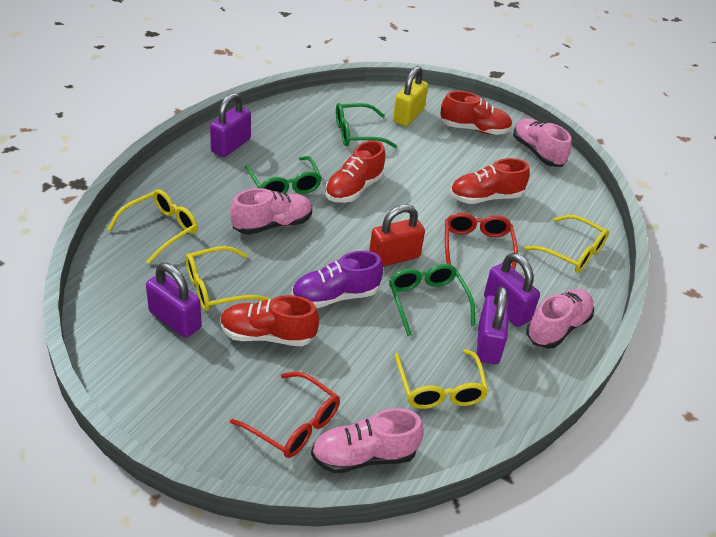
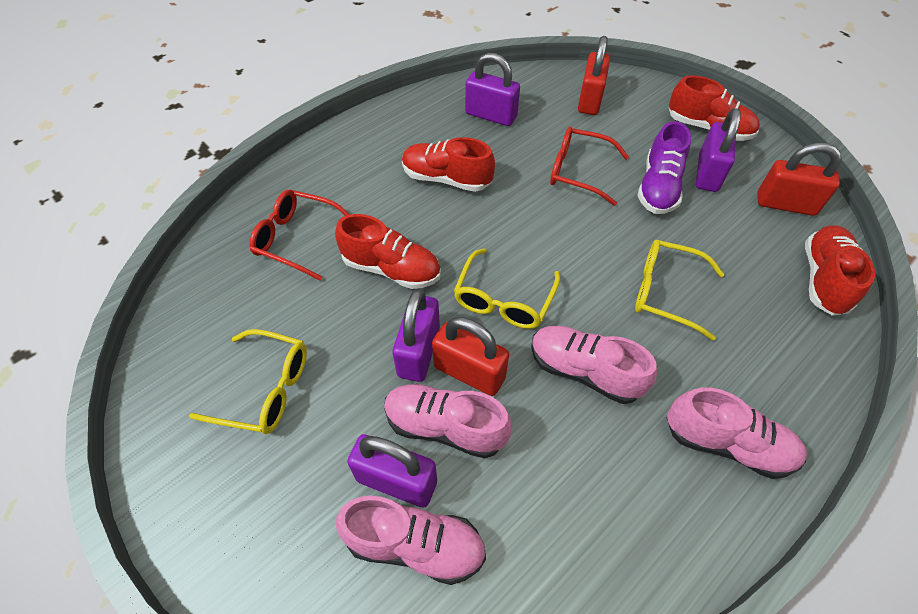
green glasses: 3 -> 0
red padlock: 1 -> 3
yellow glasses: 4 -> 3
yellow padlock: 1 -> 0

